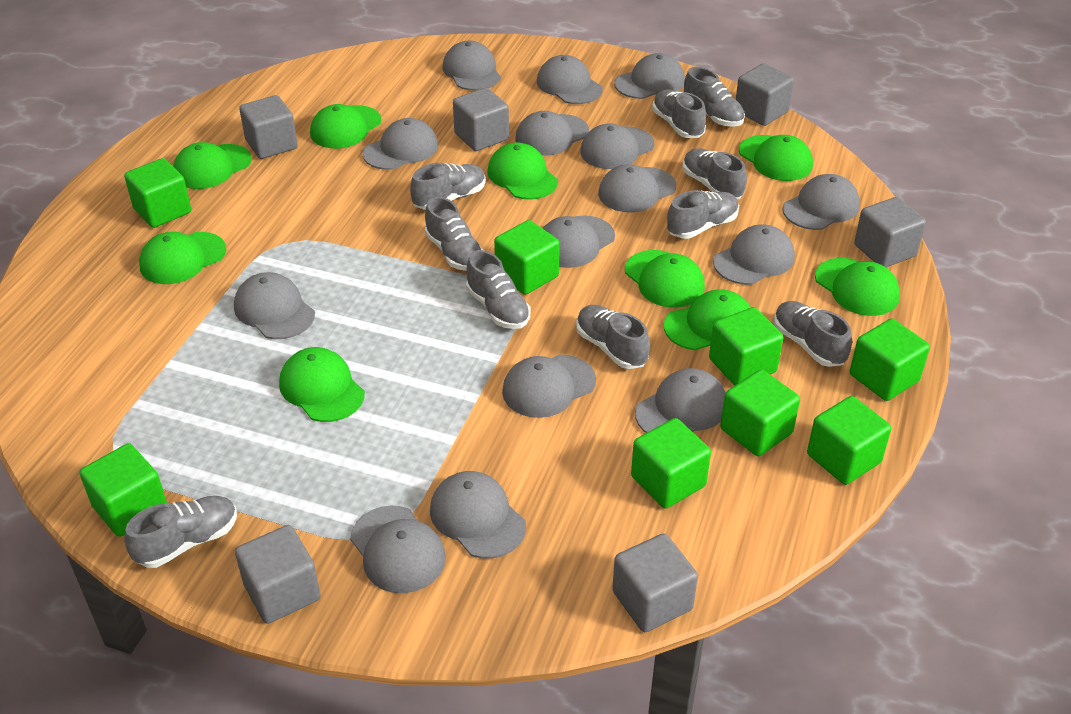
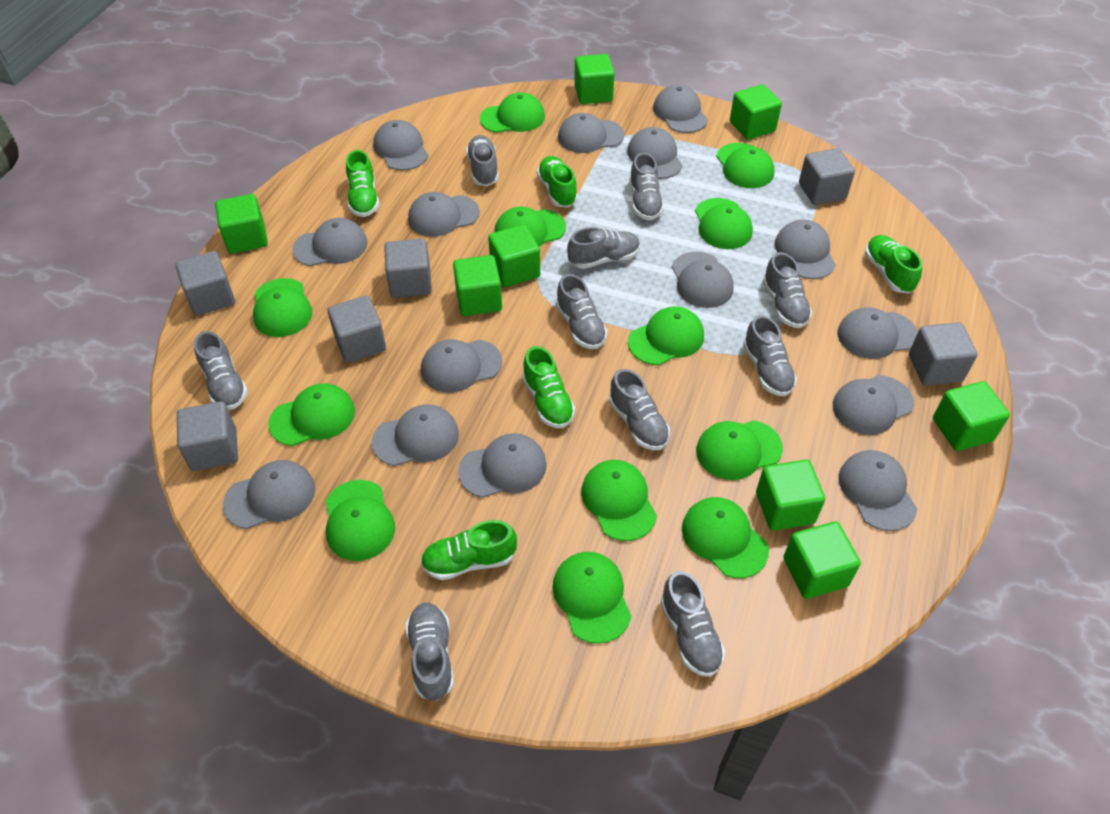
green cap: 9 -> 12
green shoe: 0 -> 5

